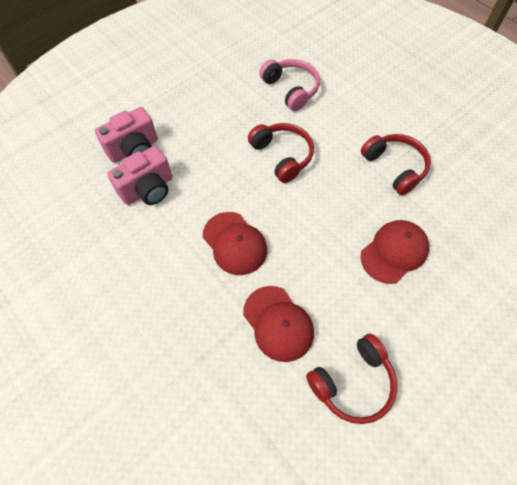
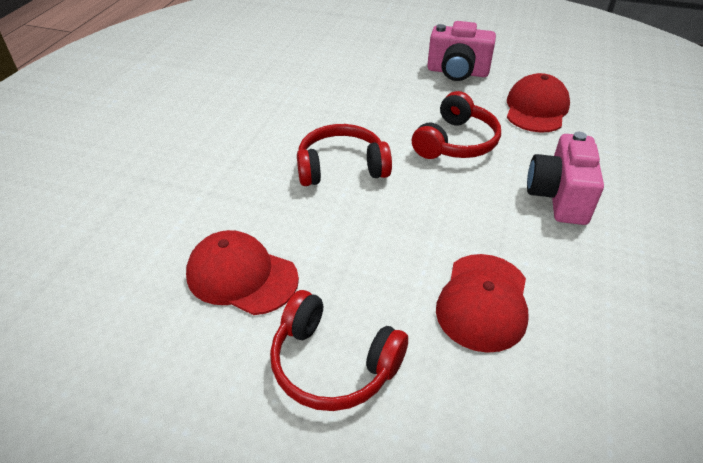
pink headphones: 1 -> 0

